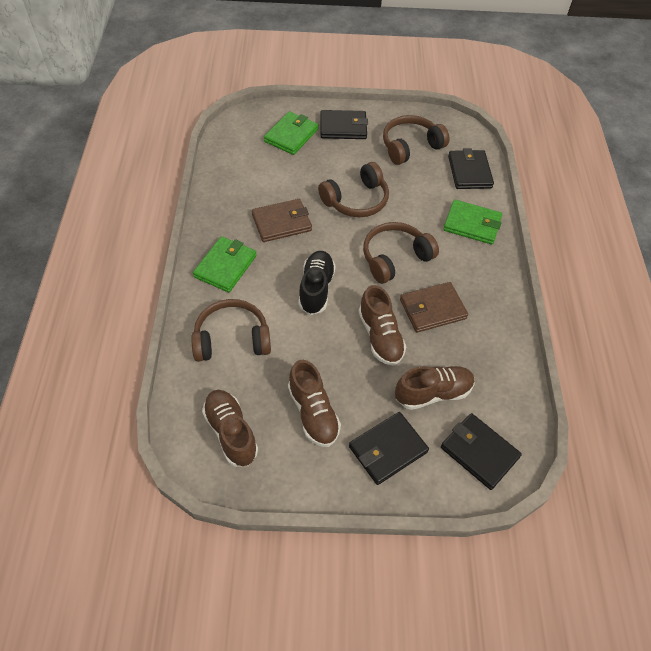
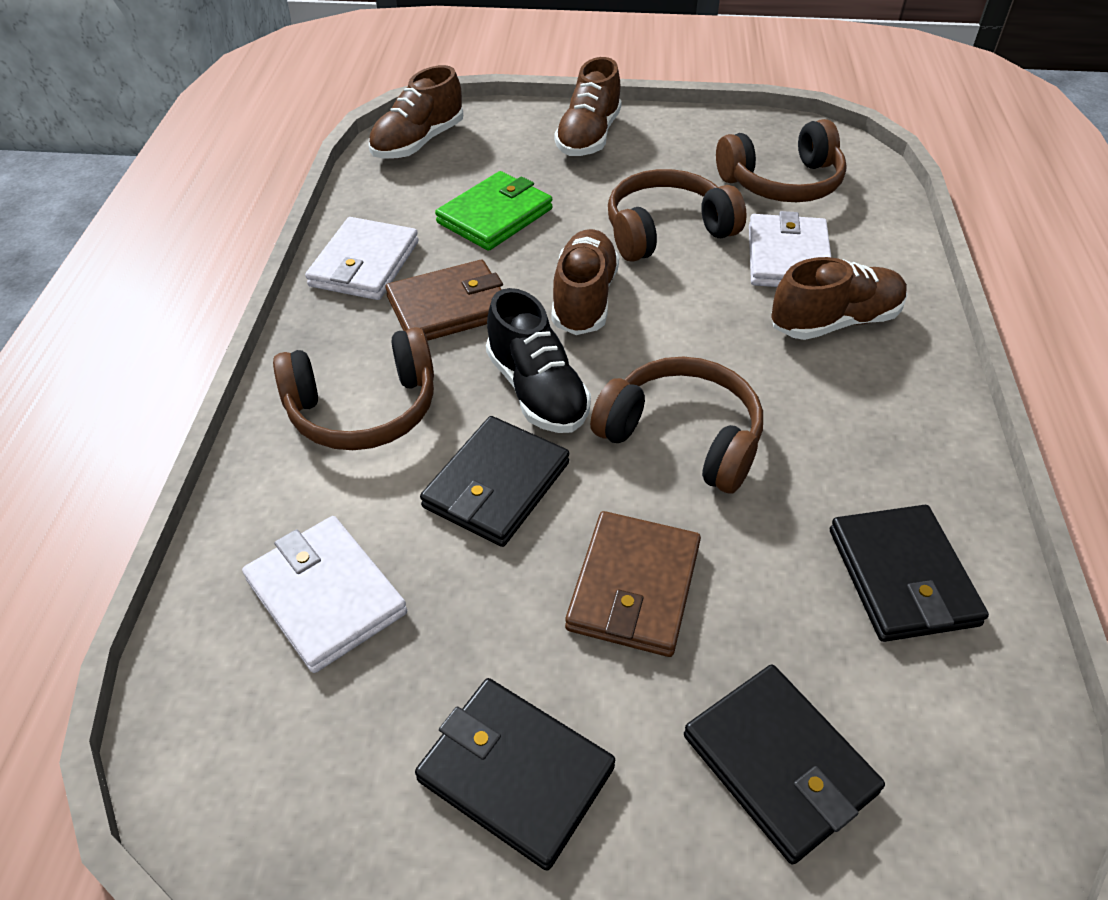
green wallet: 3 -> 1
white wallet: 0 -> 3

